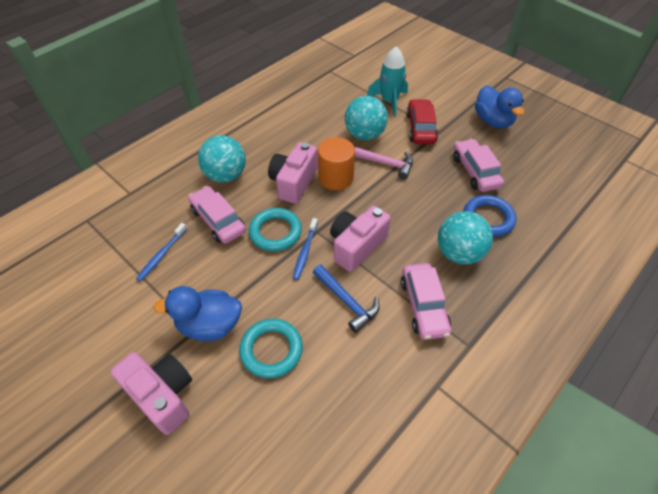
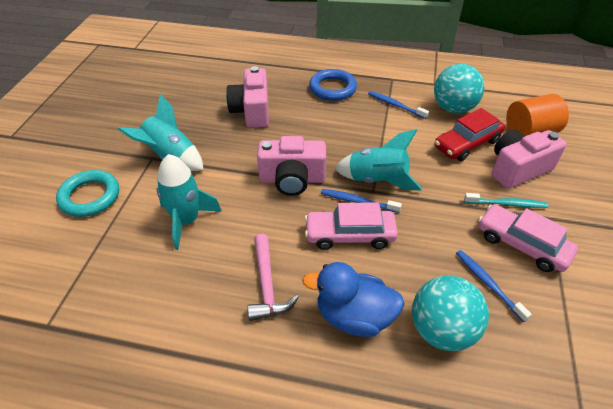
blue duck: 2 -> 1
blue hammer: 1 -> 0
blue toothbrush: 2 -> 3
pink car: 3 -> 2
turquoise ball: 3 -> 2
turquoise ring: 2 -> 1
turquoise rocket: 1 -> 3
turquoise toothbrush: 0 -> 1

